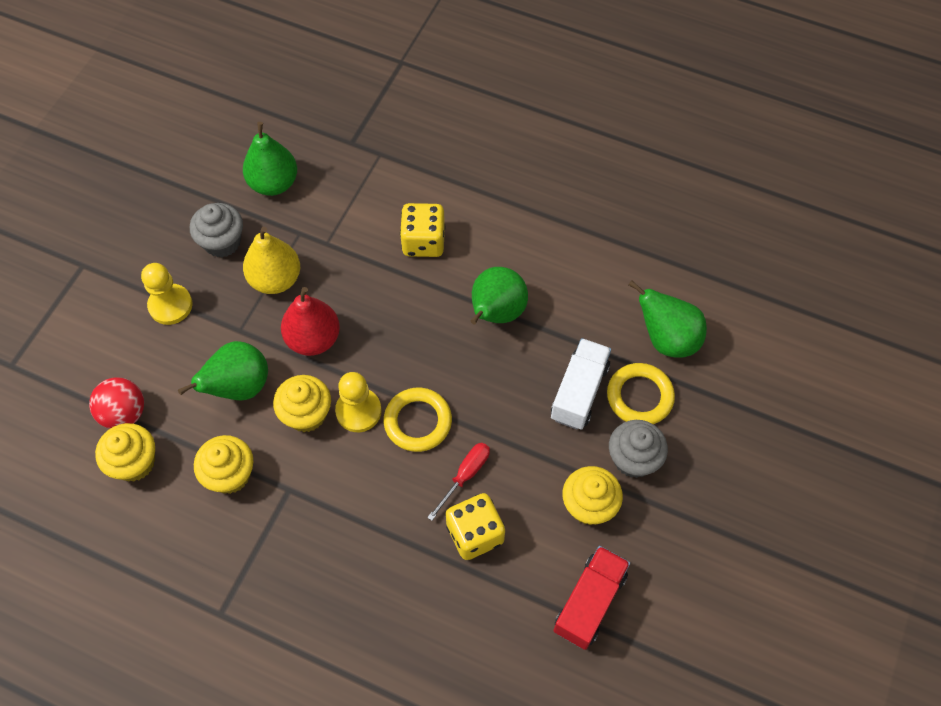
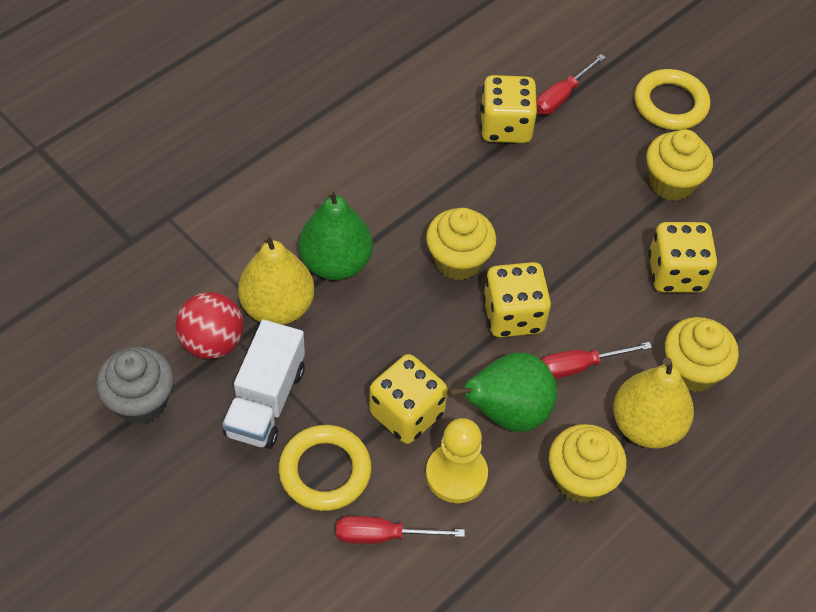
green pear: 4 -> 2
grey cupcake: 2 -> 1
red pear: 1 -> 0
red screwdriver: 1 -> 3
red truck: 1 -> 0
yellow dice: 2 -> 4
yellow pawn: 2 -> 1
yellow pear: 1 -> 2

